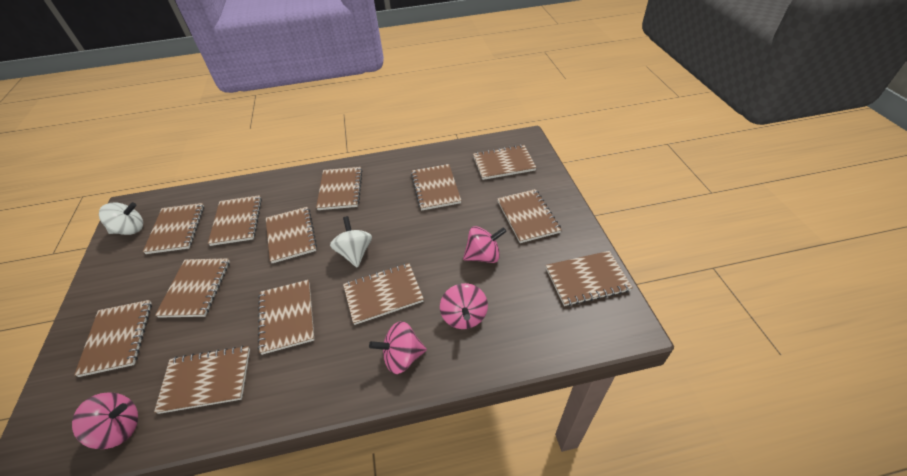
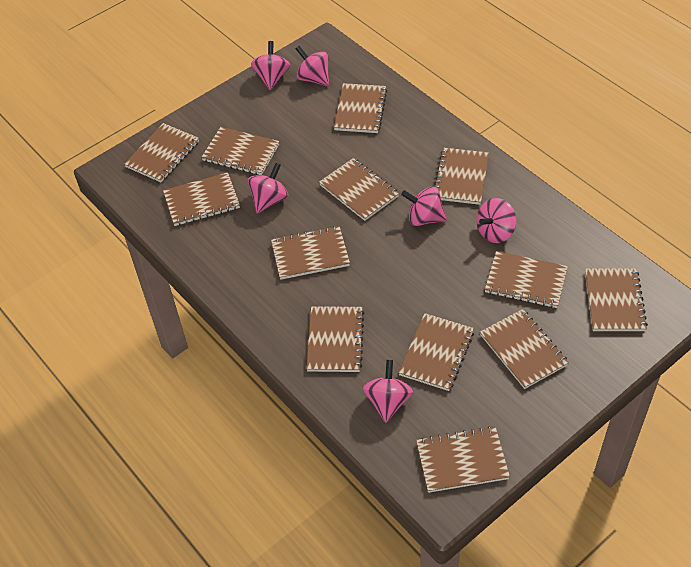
pink spinning top: 4 -> 6
white spinning top: 2 -> 0

